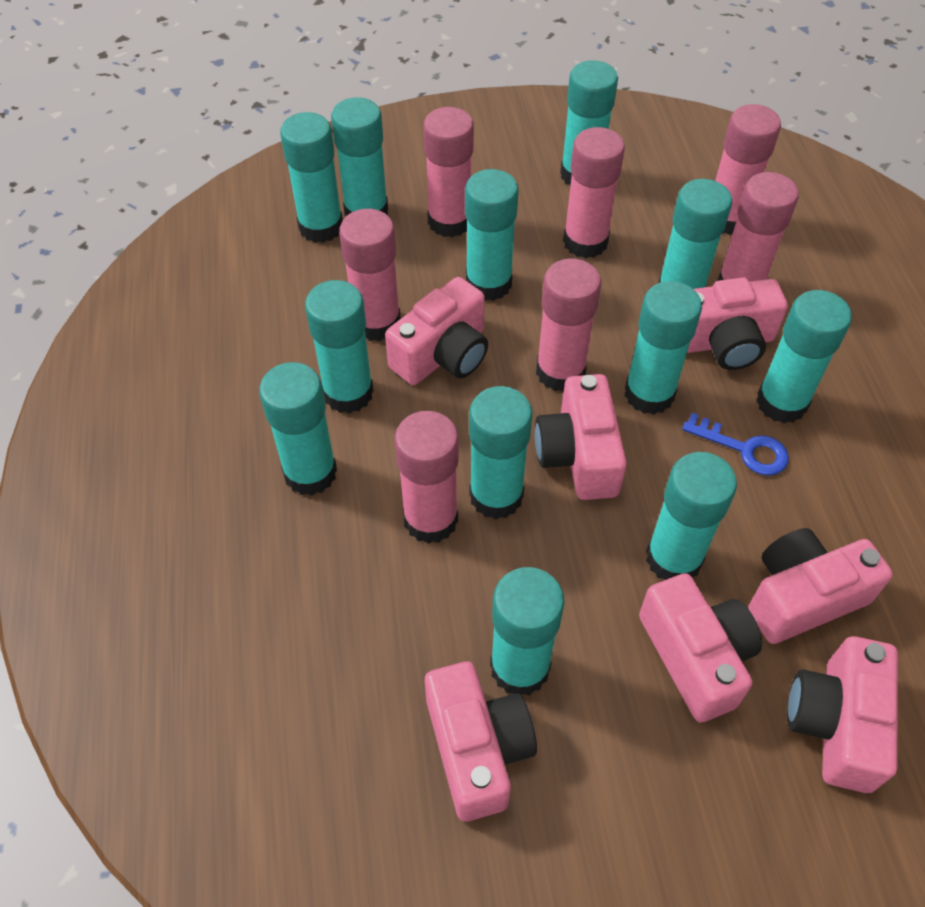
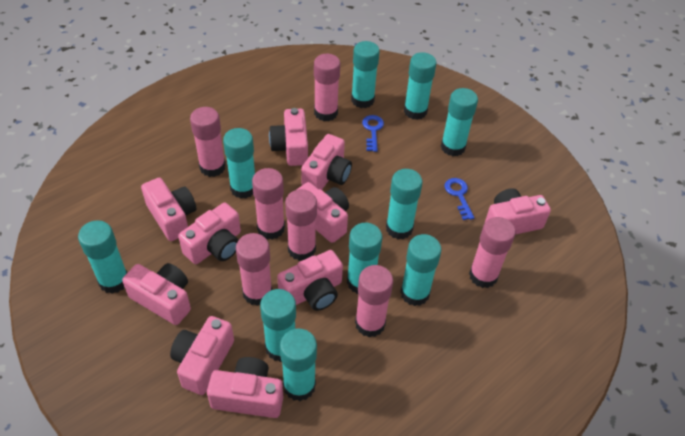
blue key: 1 -> 2
pink camera: 7 -> 10
turquoise glue stick: 12 -> 10

